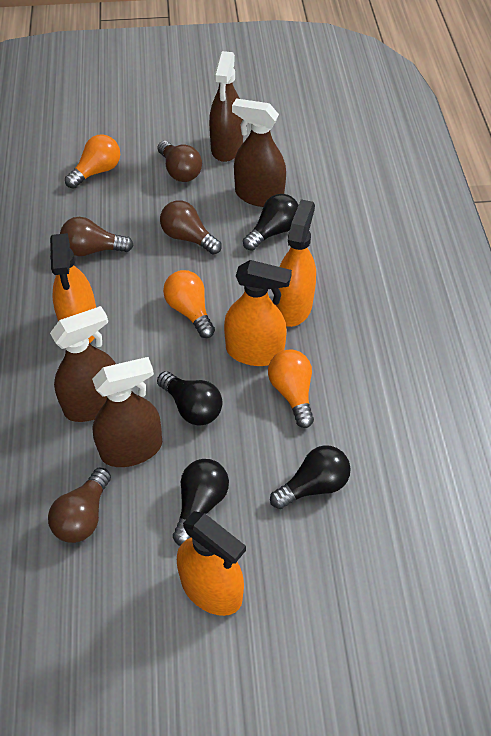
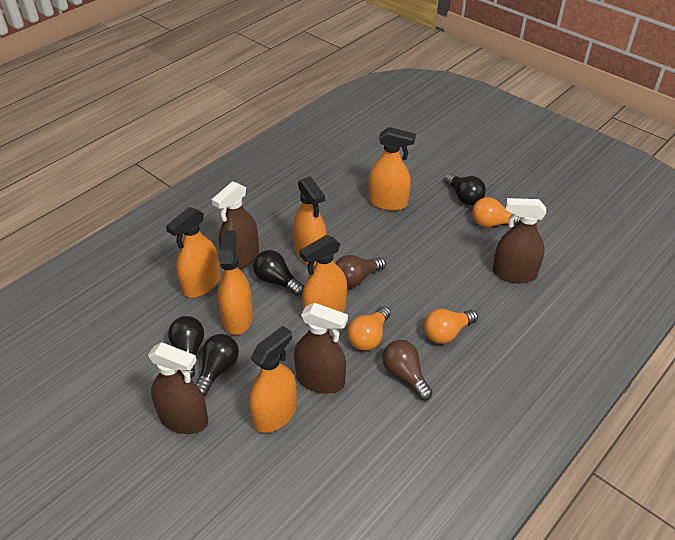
brown light bulb: 4 -> 2
orange spray bottle: 4 -> 6

